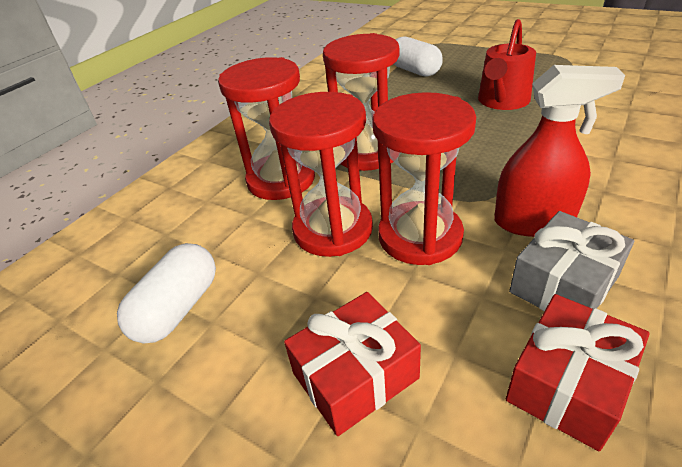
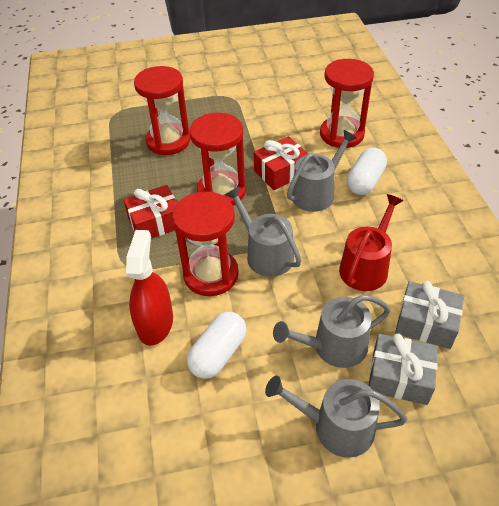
grey gift: 1 -> 2
grey watering can: 0 -> 4

